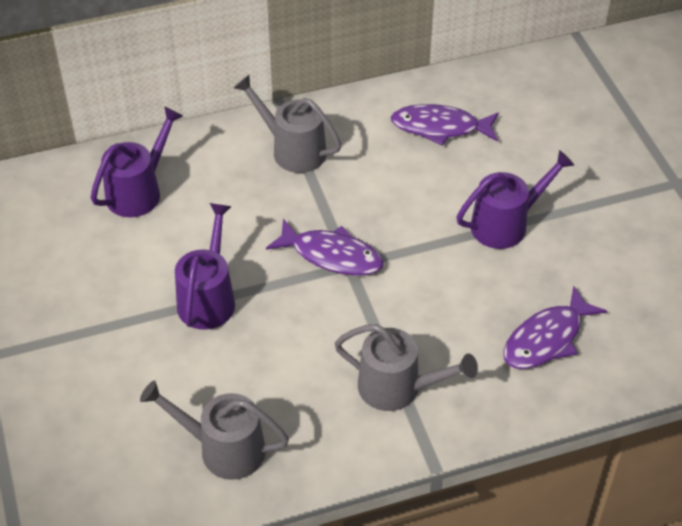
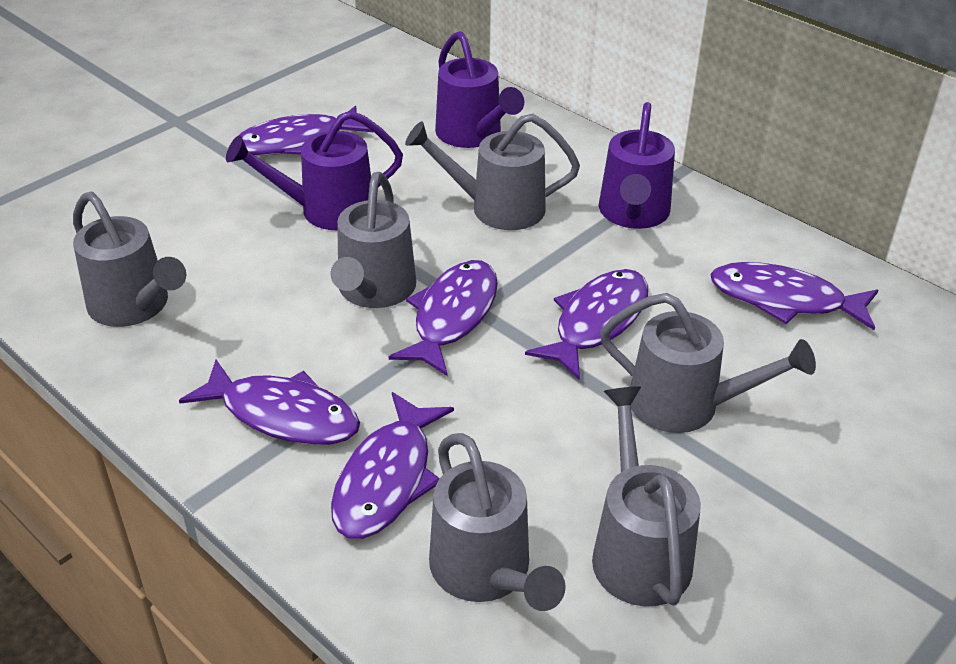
grey watering can: 3 -> 6
purple fish: 3 -> 6

